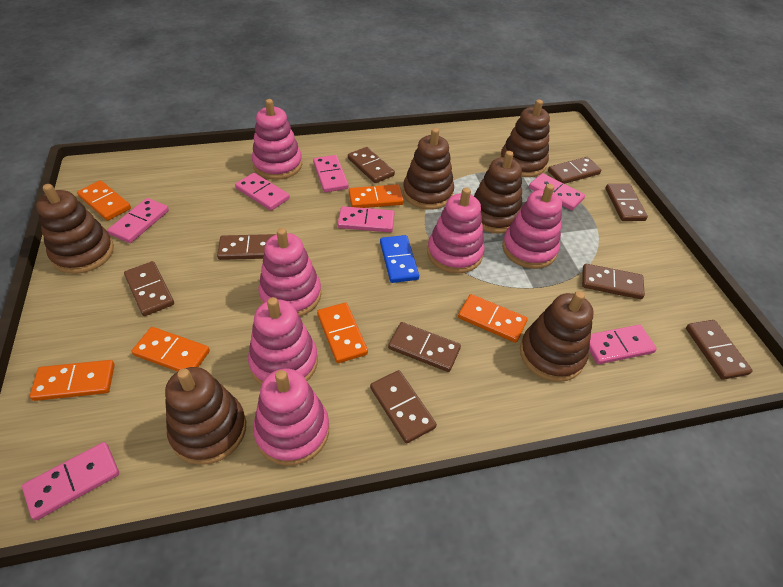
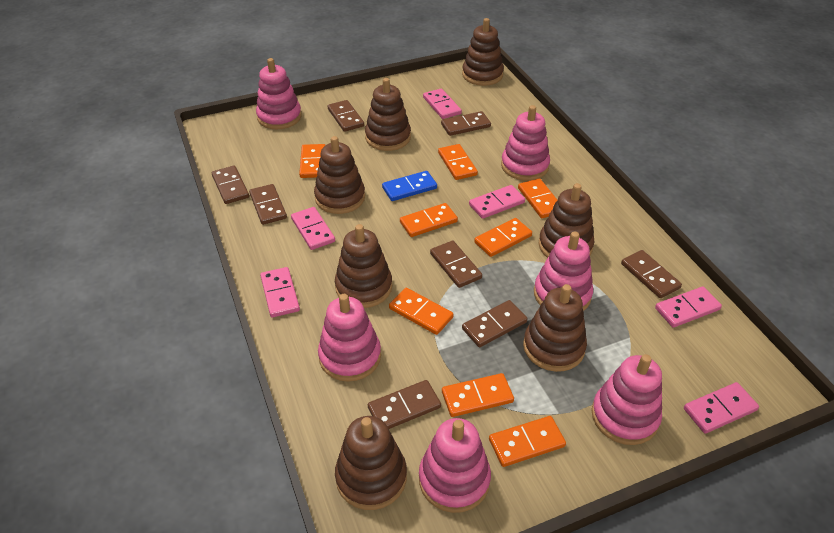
brown domino: 9 -> 8
brown stacking toy: 6 -> 7
orange domino: 6 -> 8
pink domino: 7 -> 6

